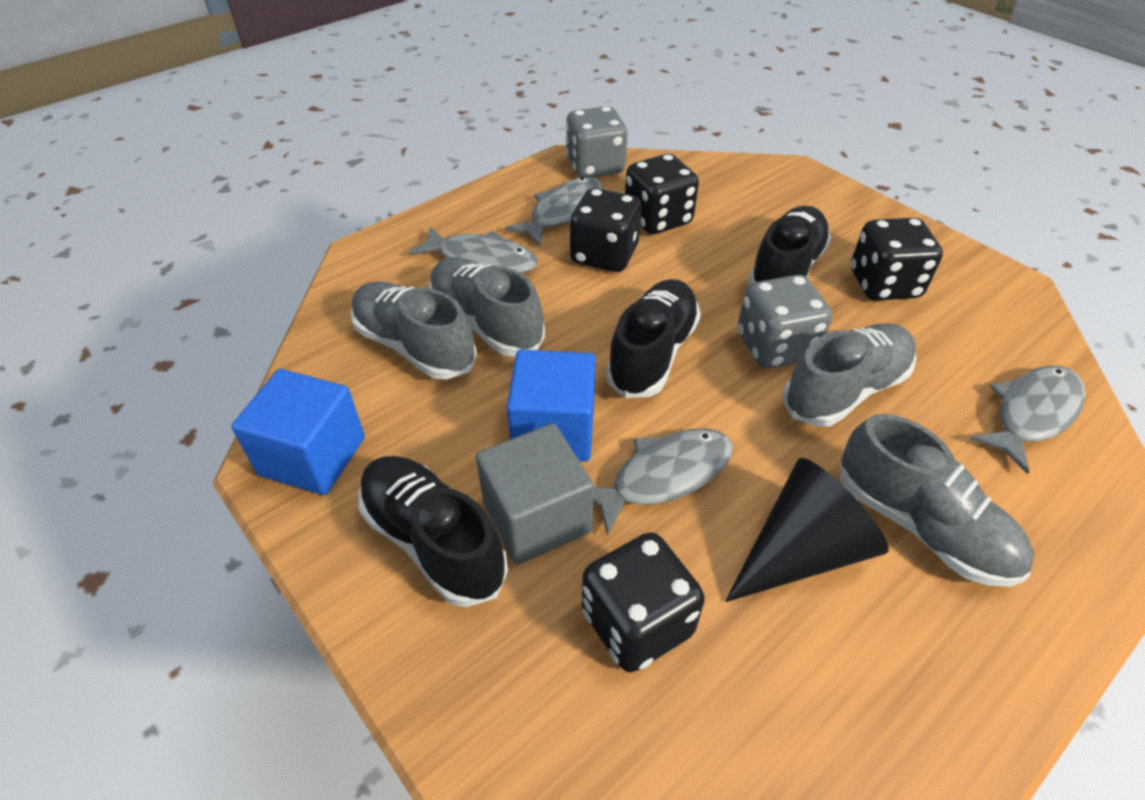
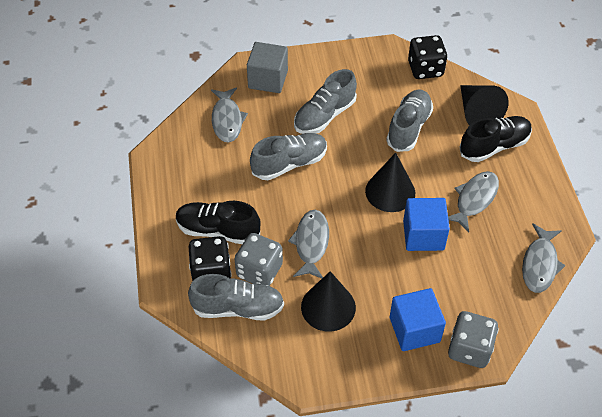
black cone: 1 -> 3
black dice: 4 -> 2
black shoe: 3 -> 2

